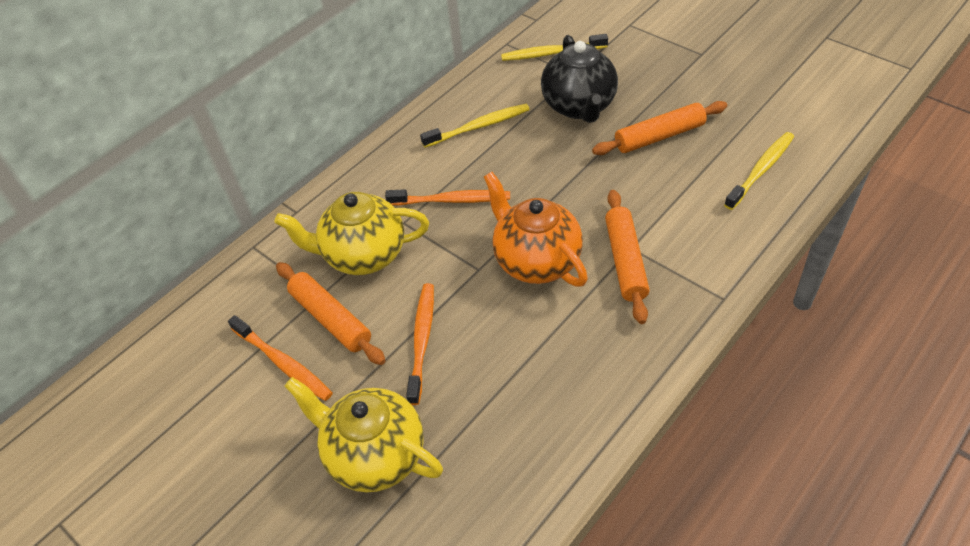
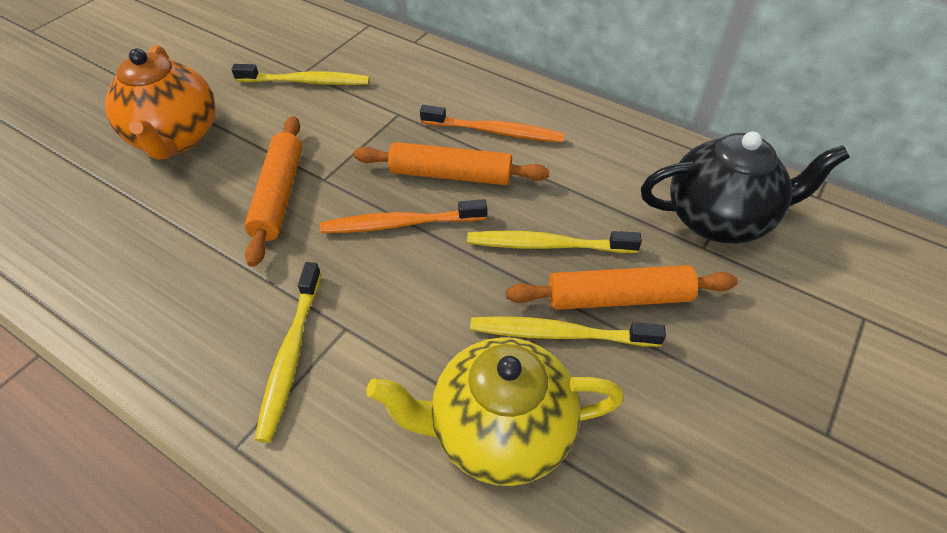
orange toothbrush: 3 -> 2
yellow teapot: 2 -> 1
yellow toothbrush: 3 -> 4

